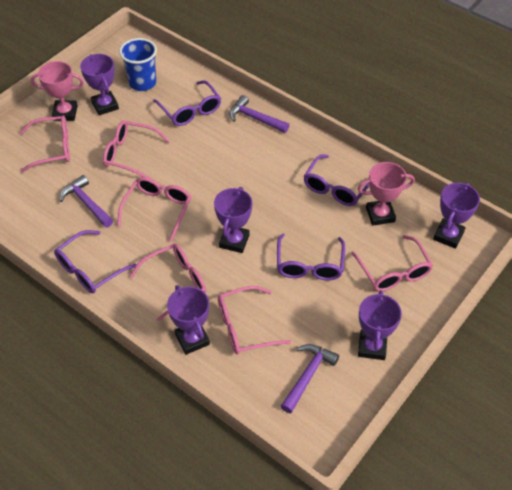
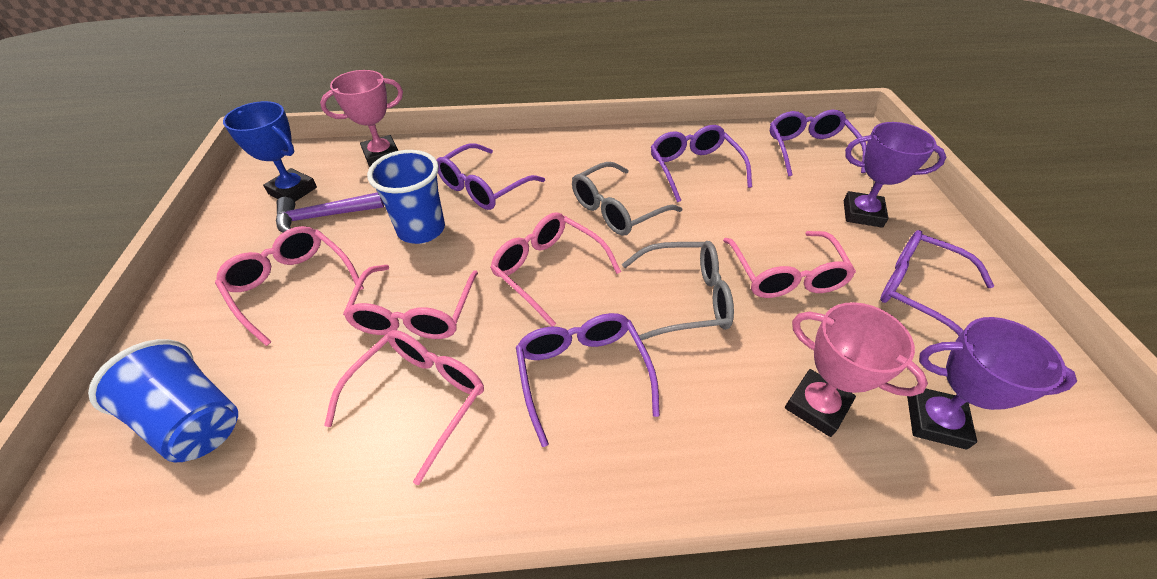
blue cup: 1 -> 2
blue trophy: 0 -> 1
grey glasses: 0 -> 2
pink glasses: 6 -> 5
purple glasses: 4 -> 5
purple hammer: 3 -> 1
purple trophy: 5 -> 2

